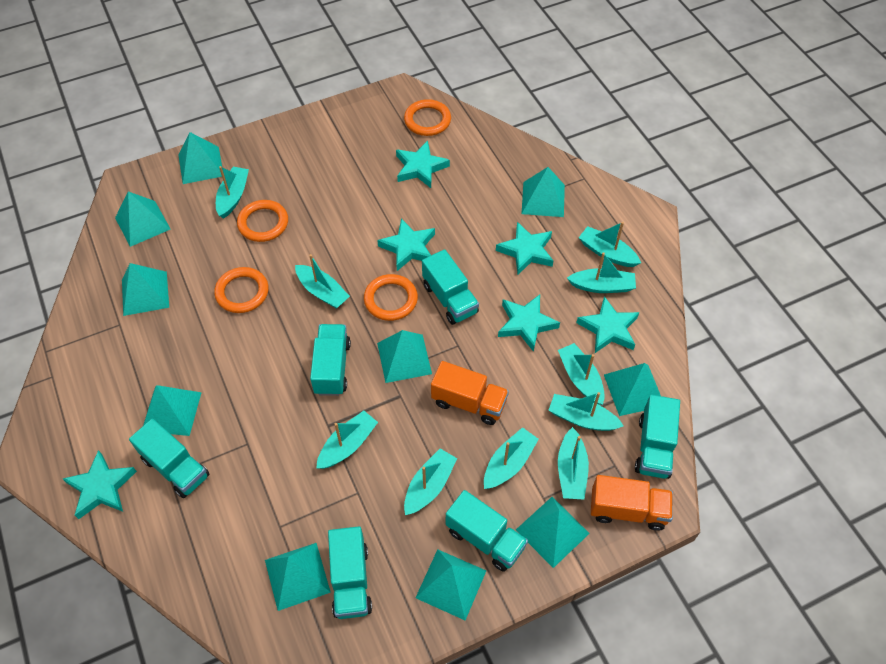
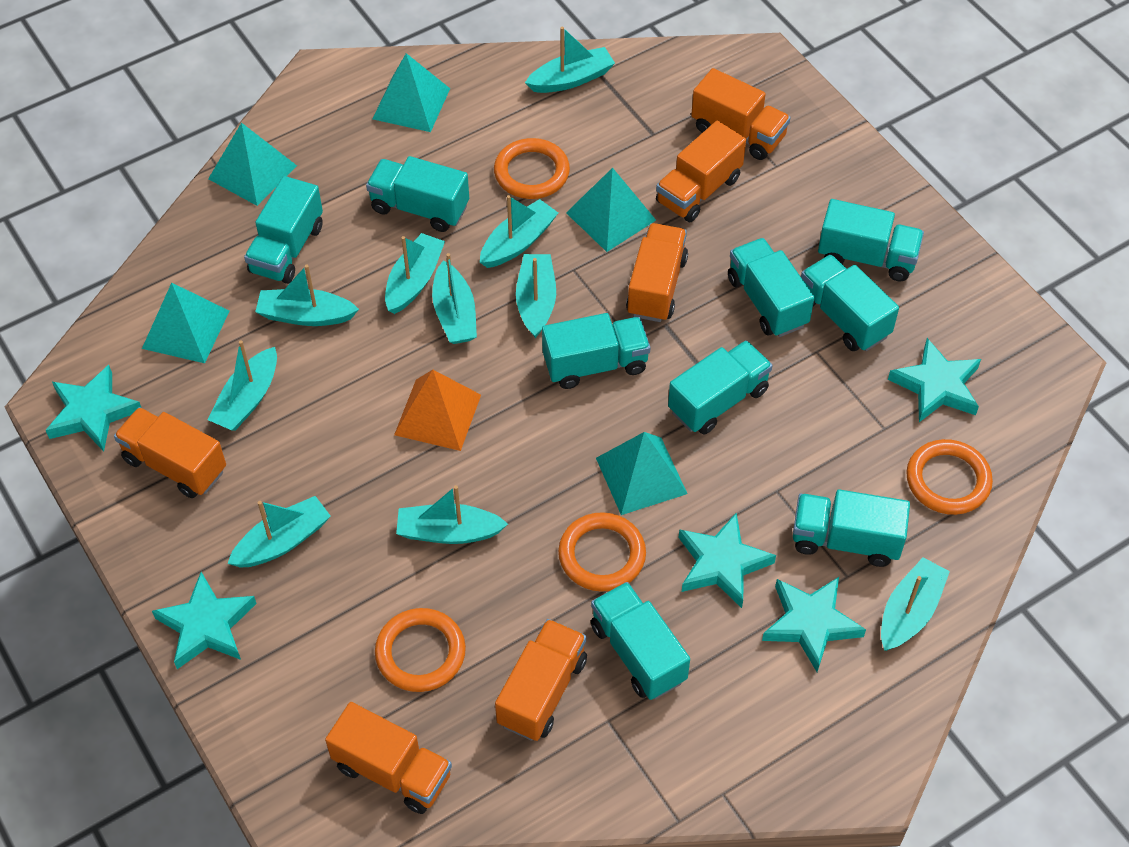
orange pyramid: 0 -> 1
orange truck: 2 -> 6
turquoise pyramid: 10 -> 5
turquoise star: 6 -> 5
turquoise truck: 6 -> 9

